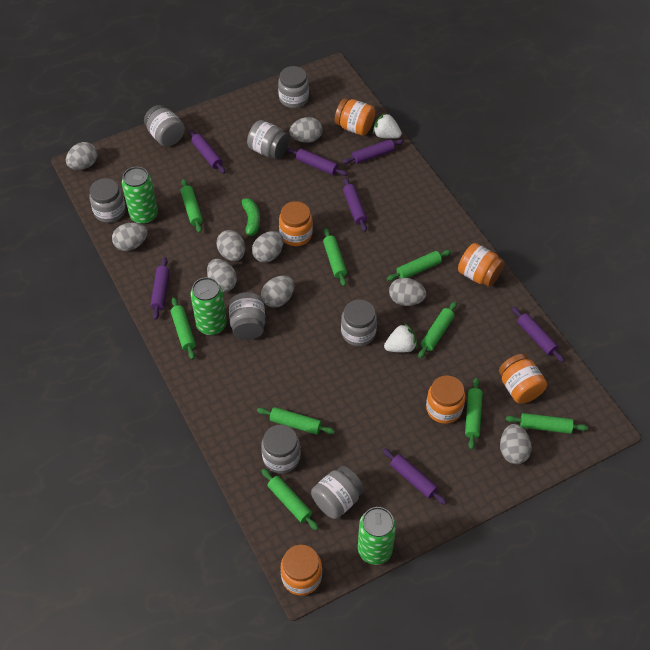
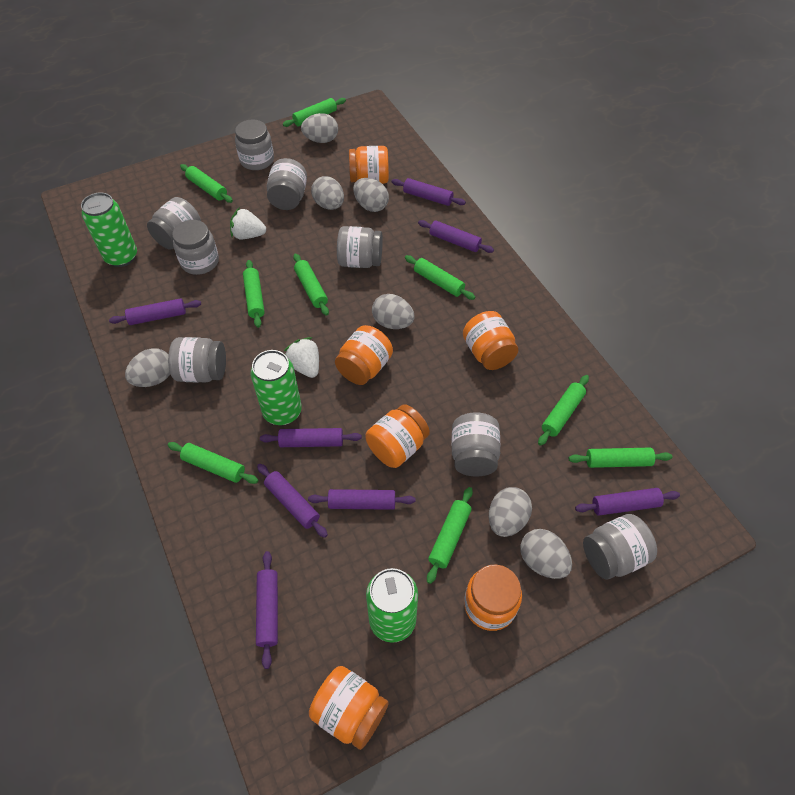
green banana: 1 -> 0
grey egg: 9 -> 7
purple rolling pin: 7 -> 8

